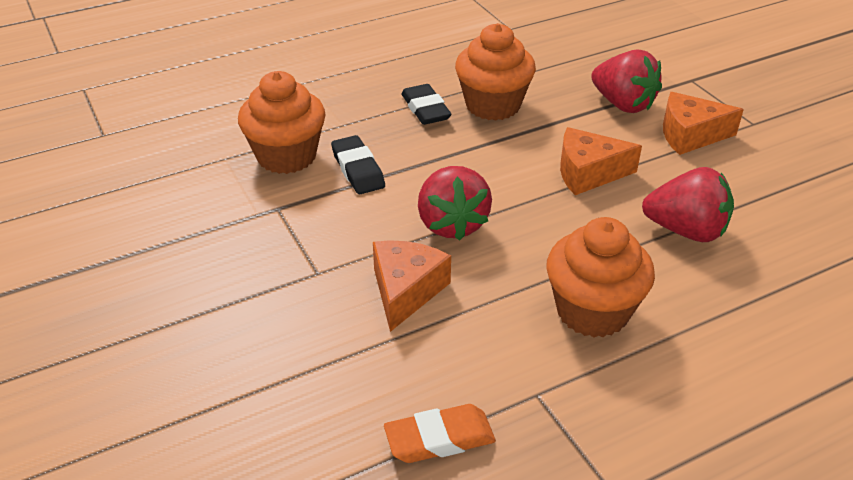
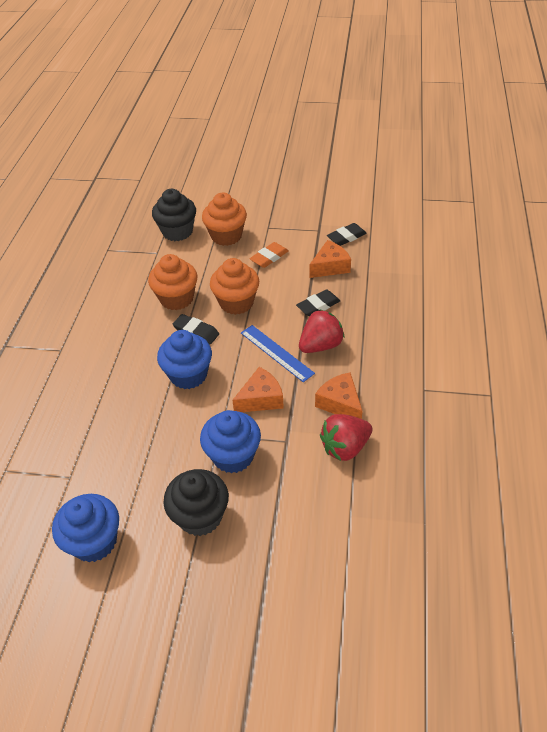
black cupcake: 0 -> 2
black eraser: 2 -> 3
blue cupcake: 0 -> 3
blue ruler: 0 -> 1
red strawberry: 3 -> 2

